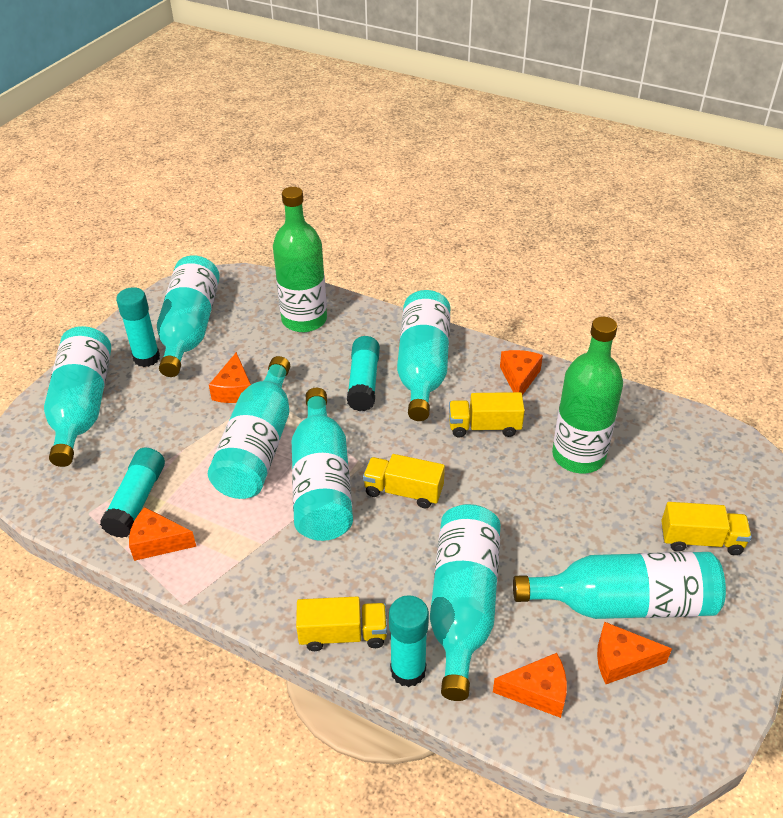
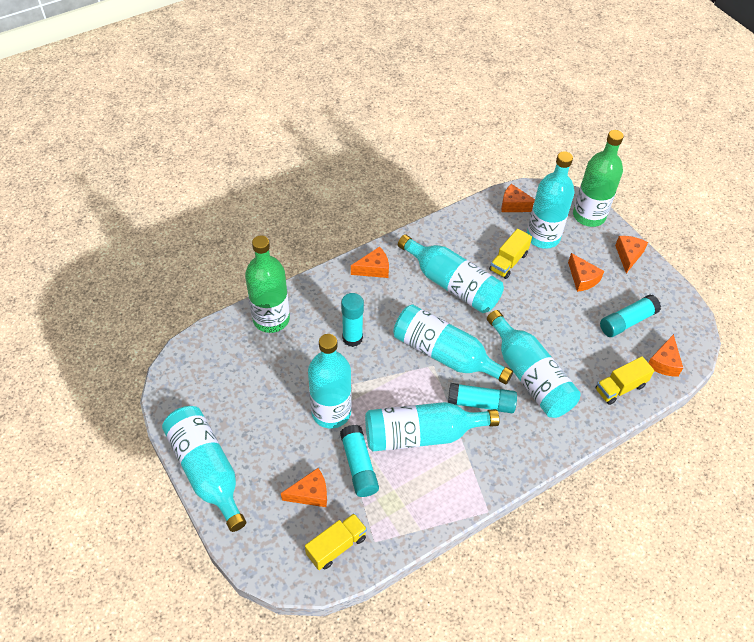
orange cheese: 5 -> 6
yellow truck: 4 -> 3

